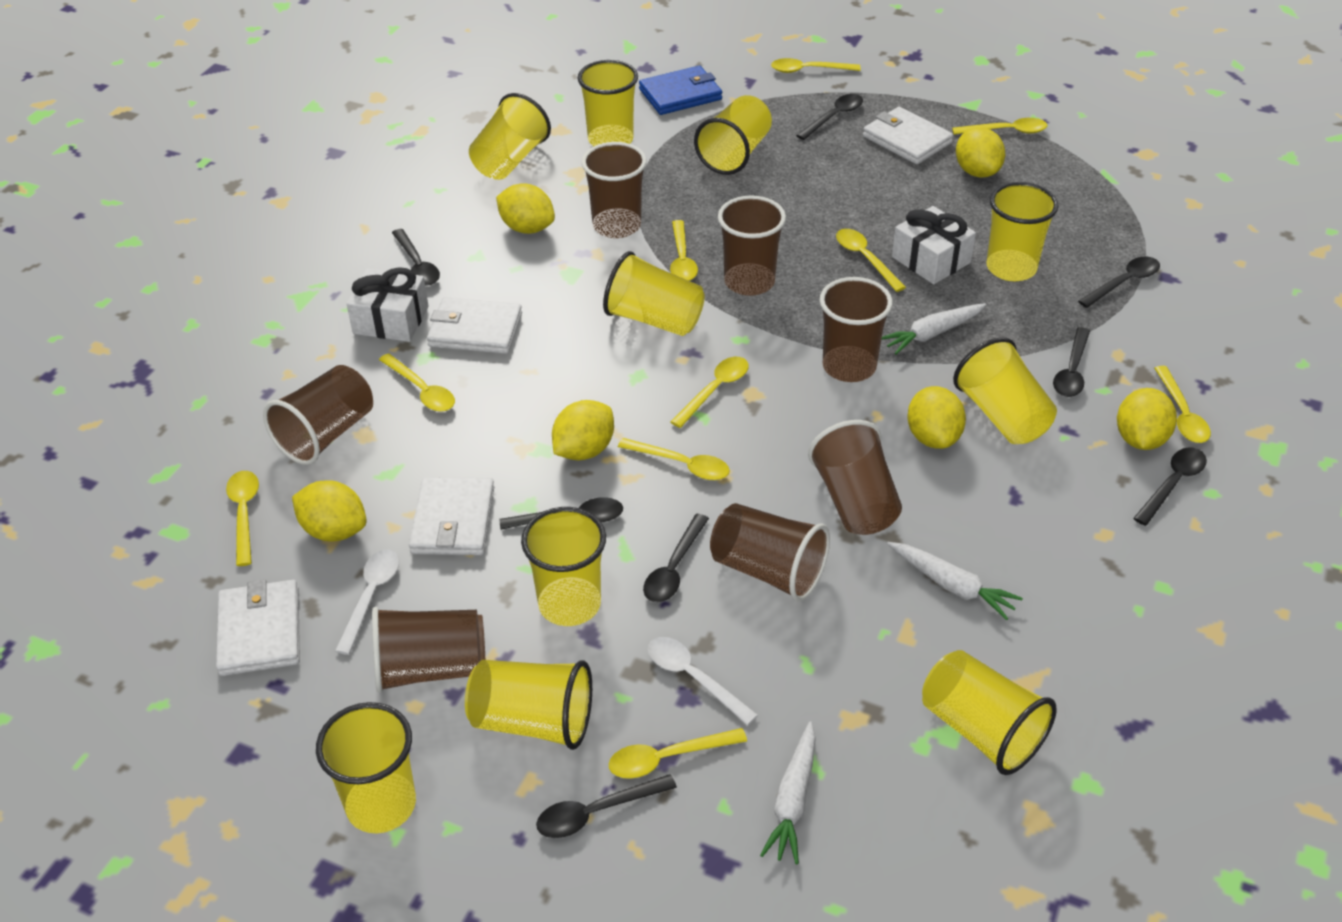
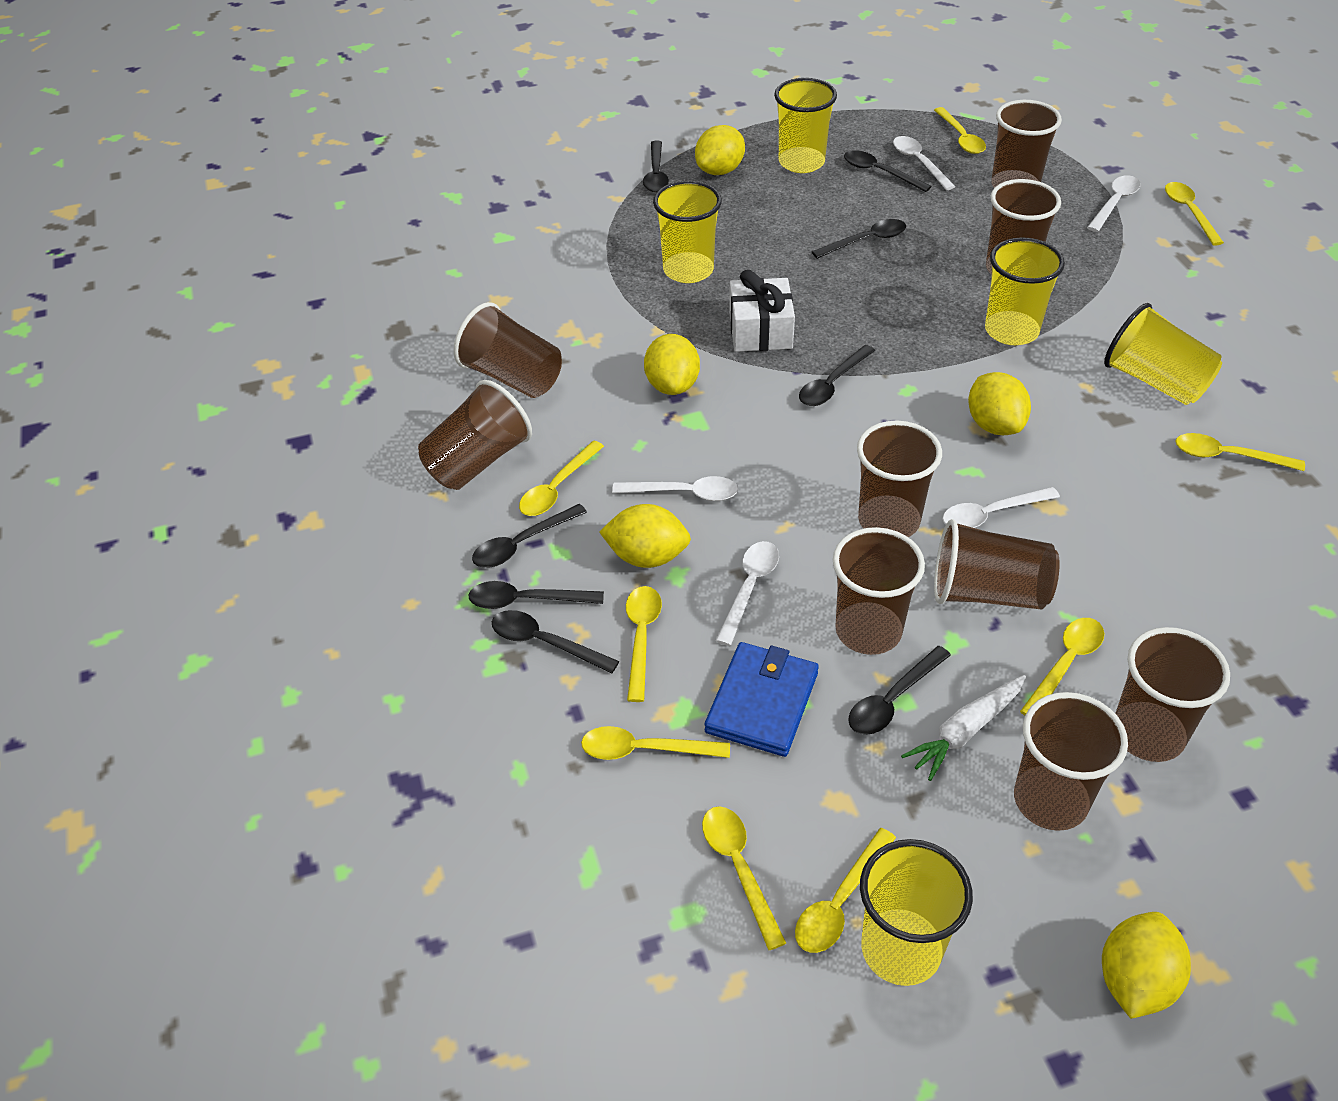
brown cup: 7 -> 9
white carrot: 3 -> 1
white gift: 2 -> 1
white spoon: 2 -> 5
white wallet: 4 -> 0
yellow cup: 10 -> 5
yellow lemon: 6 -> 5
yellow spoon: 10 -> 9

